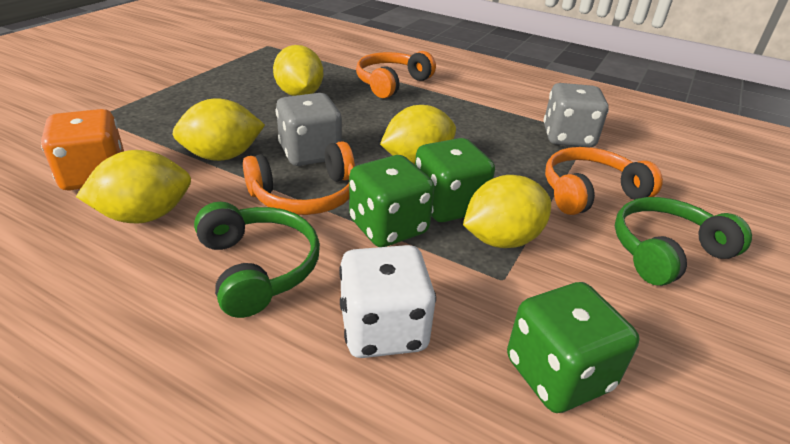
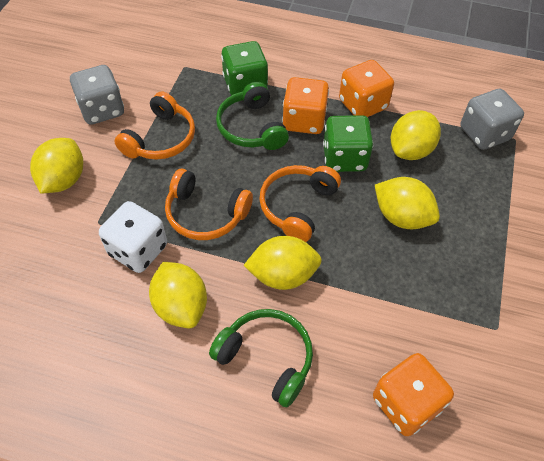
green dice: 3 -> 2
orange dice: 1 -> 3

